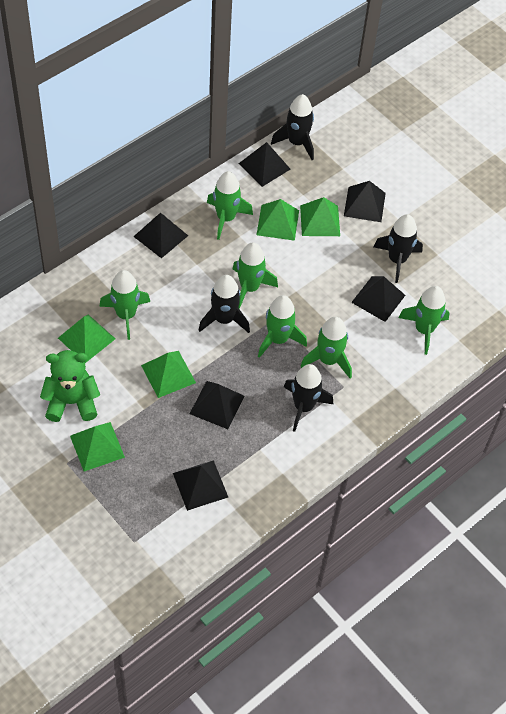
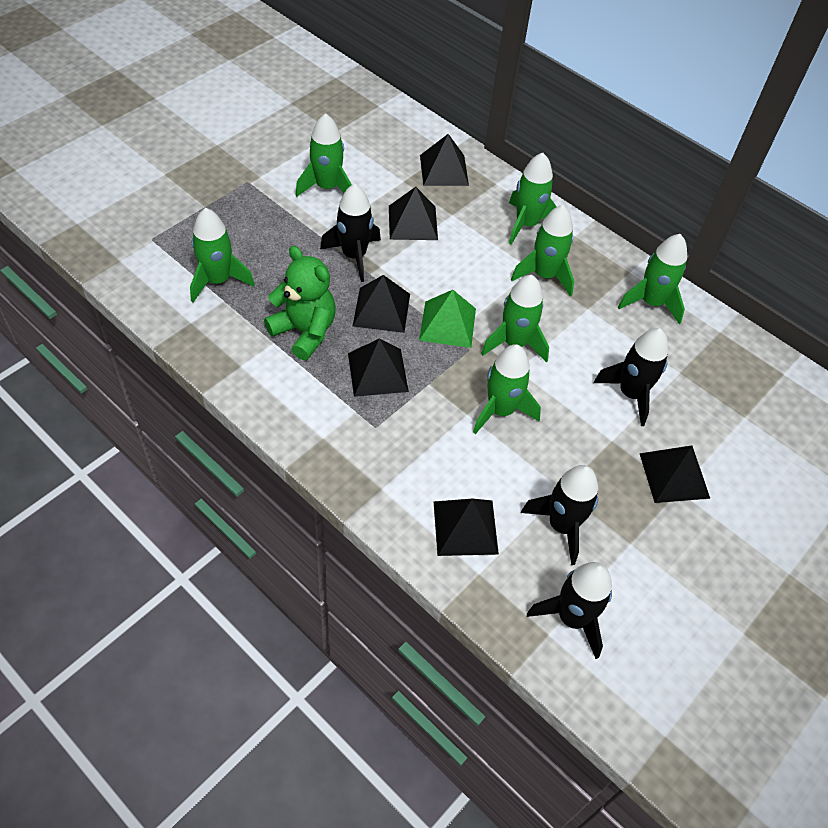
green pyramid: 5 -> 1
green rocket: 6 -> 7

